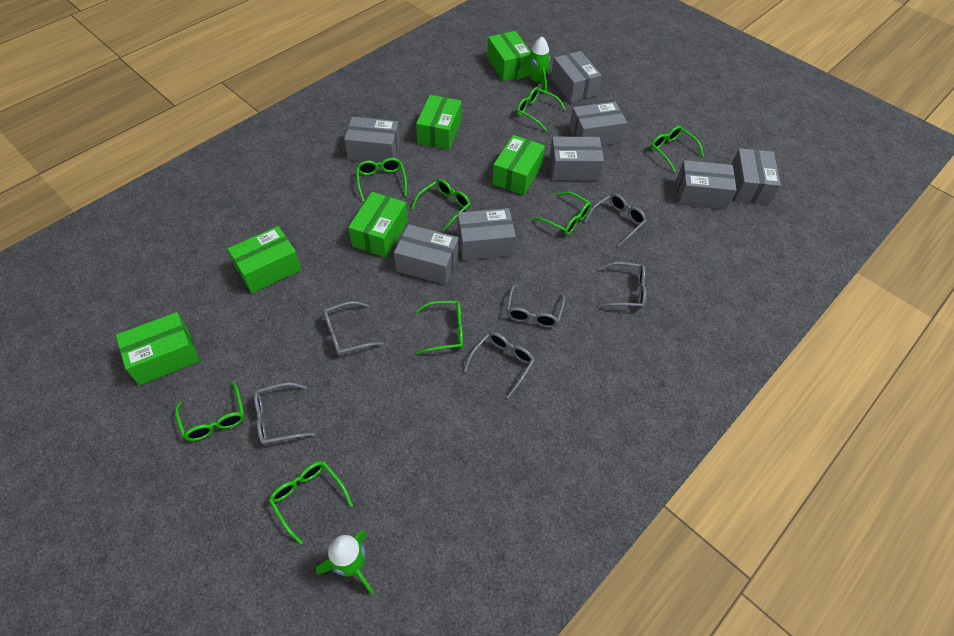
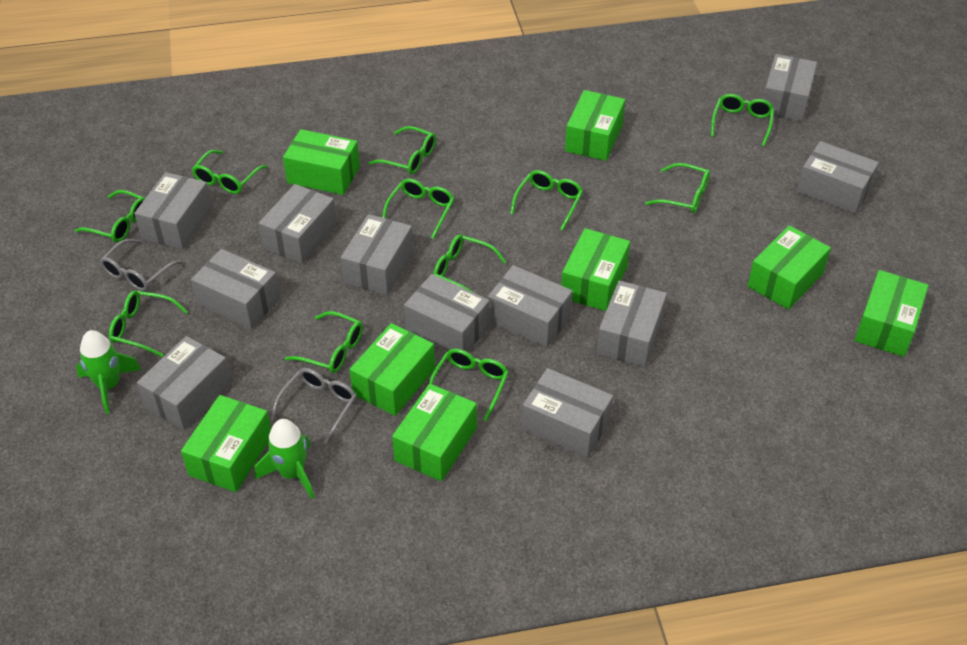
green box: 6 -> 8
green glasses: 8 -> 11
grey box: 8 -> 11
grey glasses: 6 -> 2

